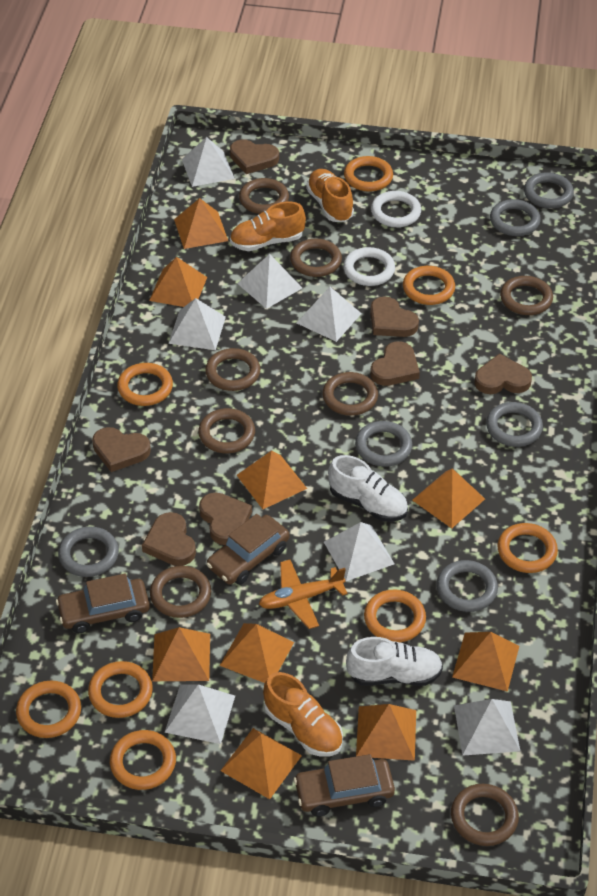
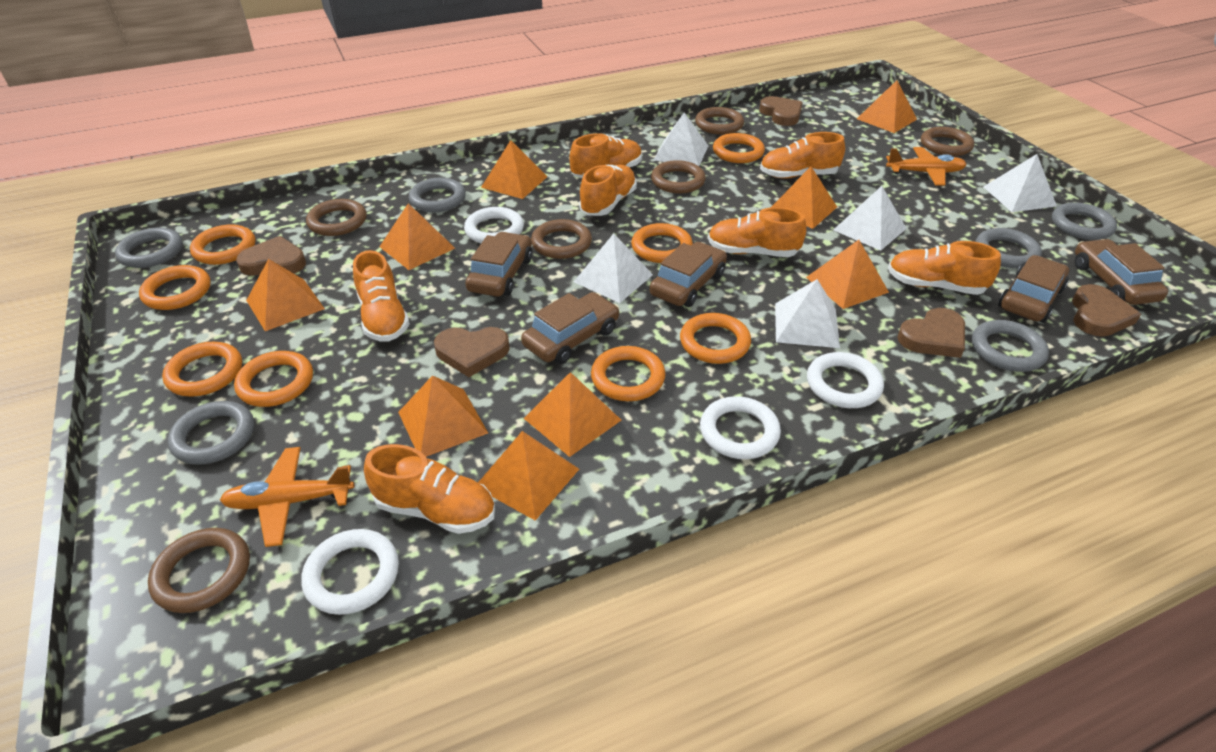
brown car: 3 -> 5
brown heart: 7 -> 5
brown ring: 8 -> 6
orange plane: 1 -> 2
orange shoe: 3 -> 7
white pyramid: 7 -> 5
white ring: 2 -> 4
white shoe: 2 -> 0

